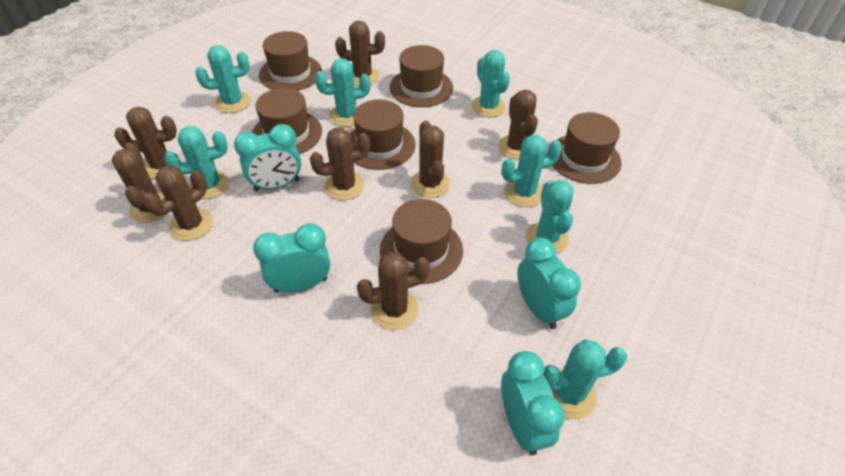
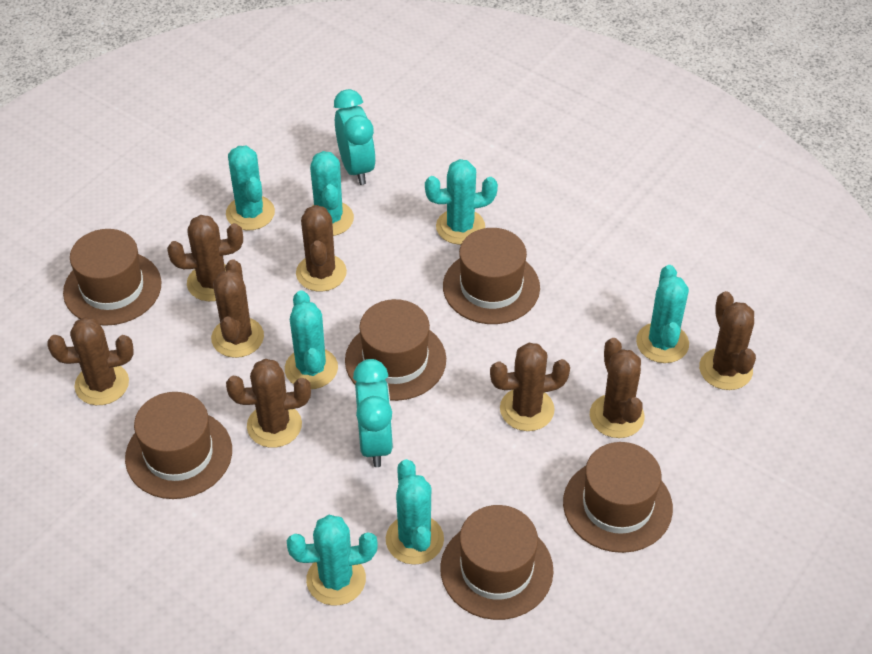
turquoise clock: 4 -> 2

